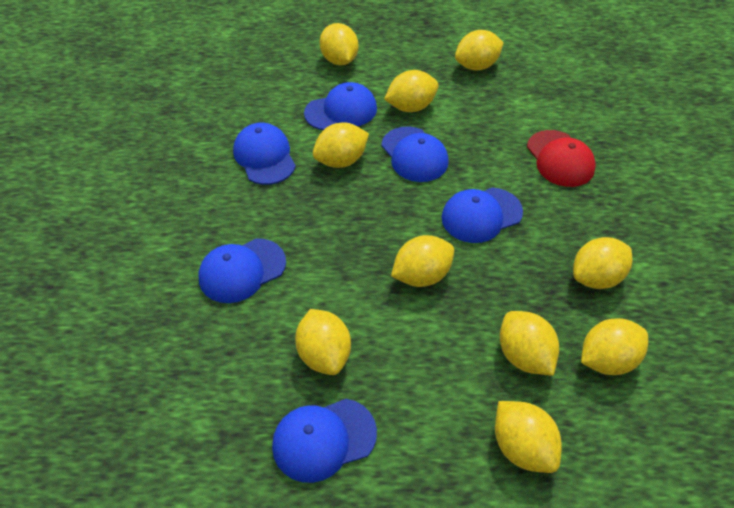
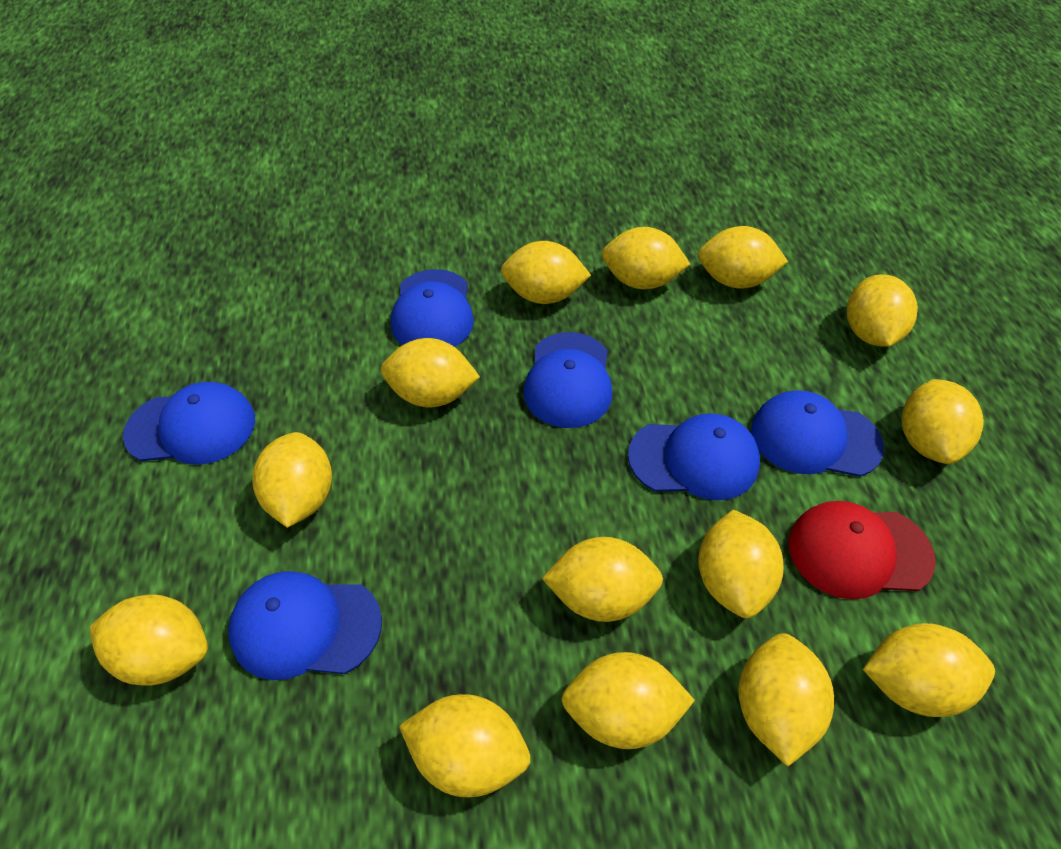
yellow lemon: 10 -> 14

